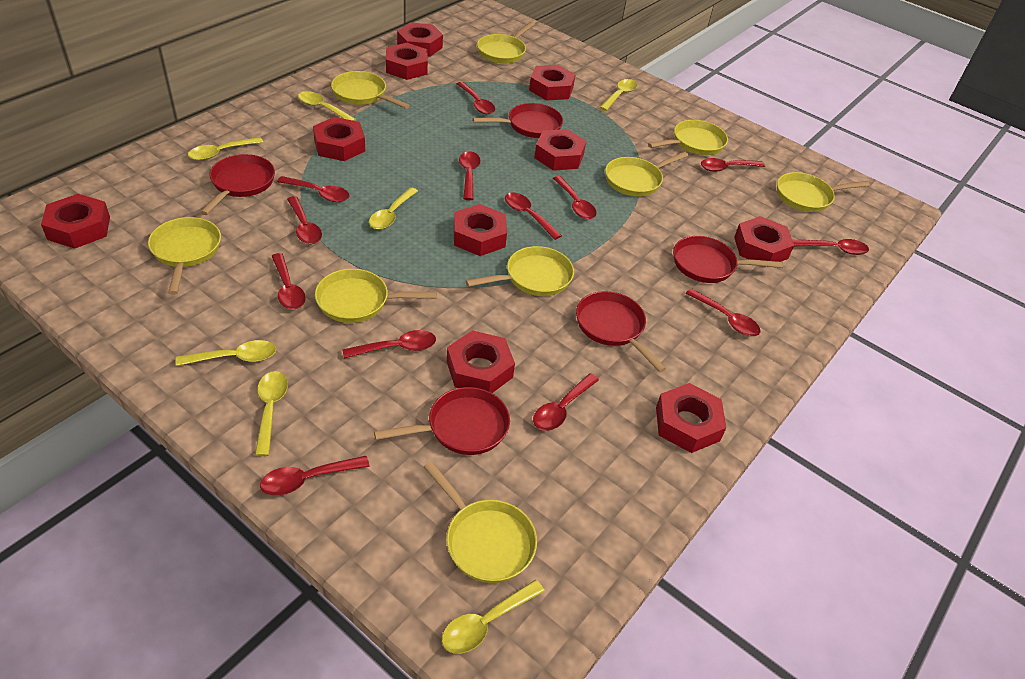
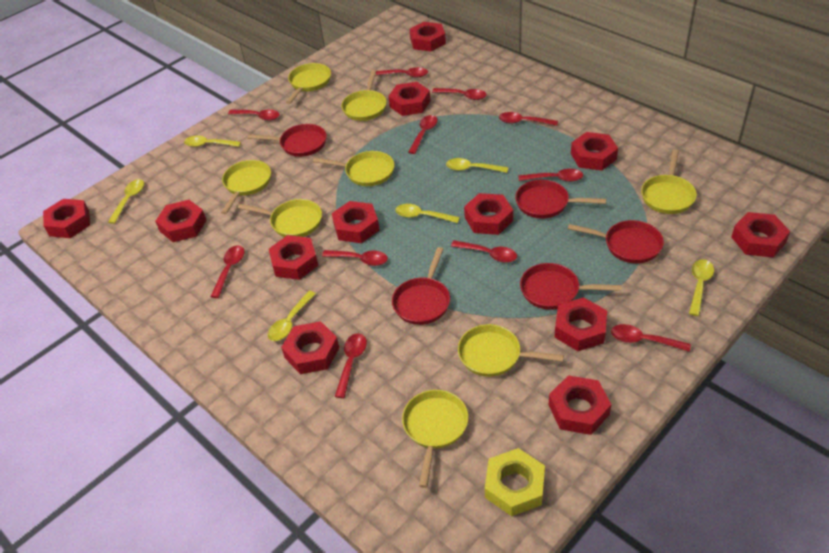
red nut: 10 -> 12
red spoon: 13 -> 11
yellow nut: 0 -> 1
yellow pan: 9 -> 8
yellow spoon: 7 -> 6

